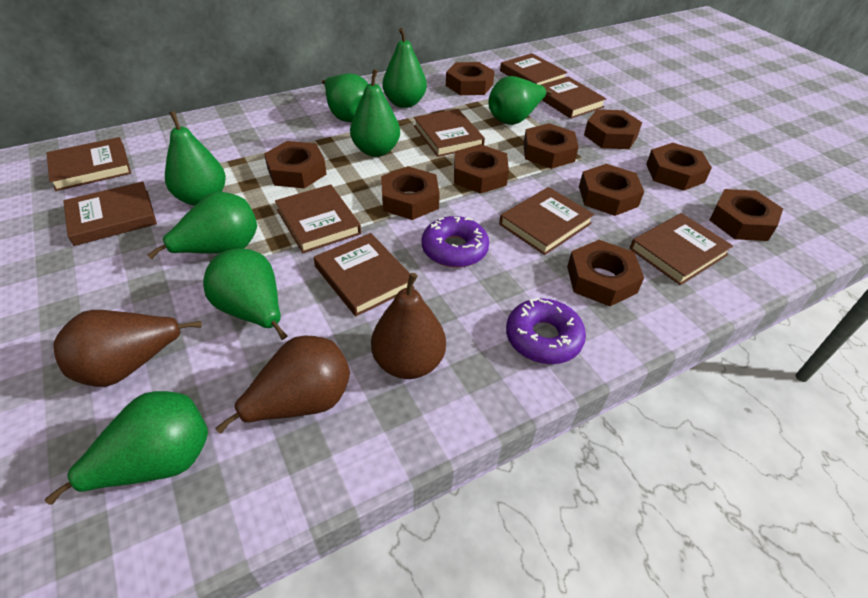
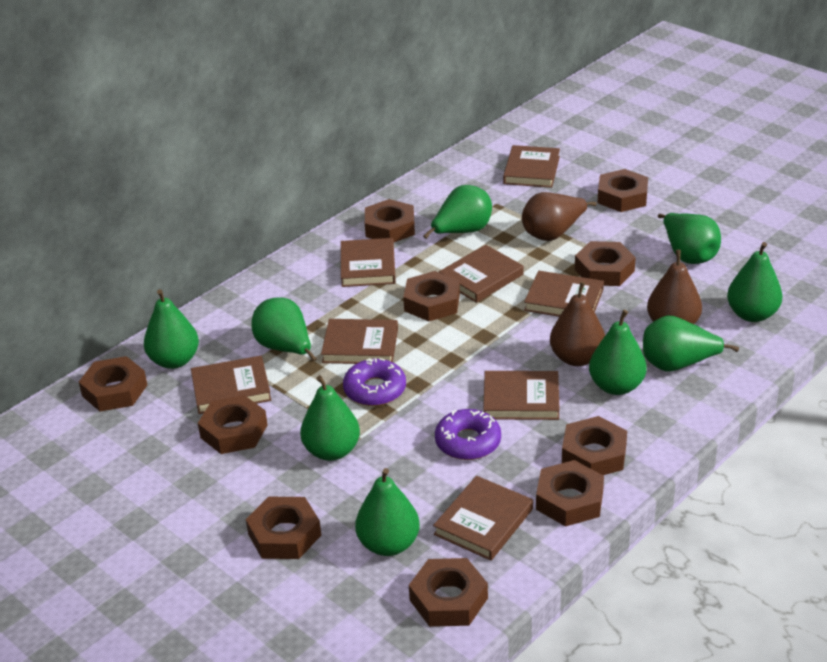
brown book: 9 -> 8
green pear: 8 -> 9

